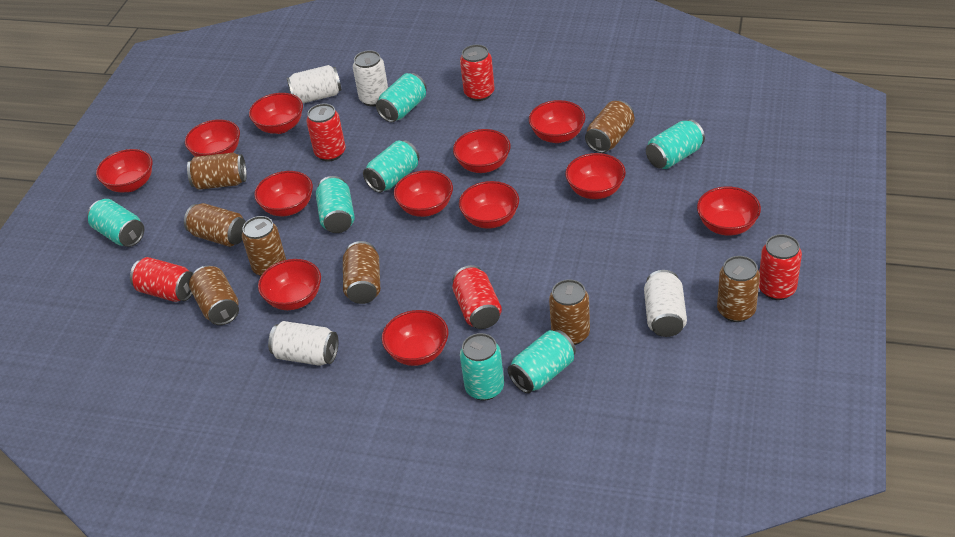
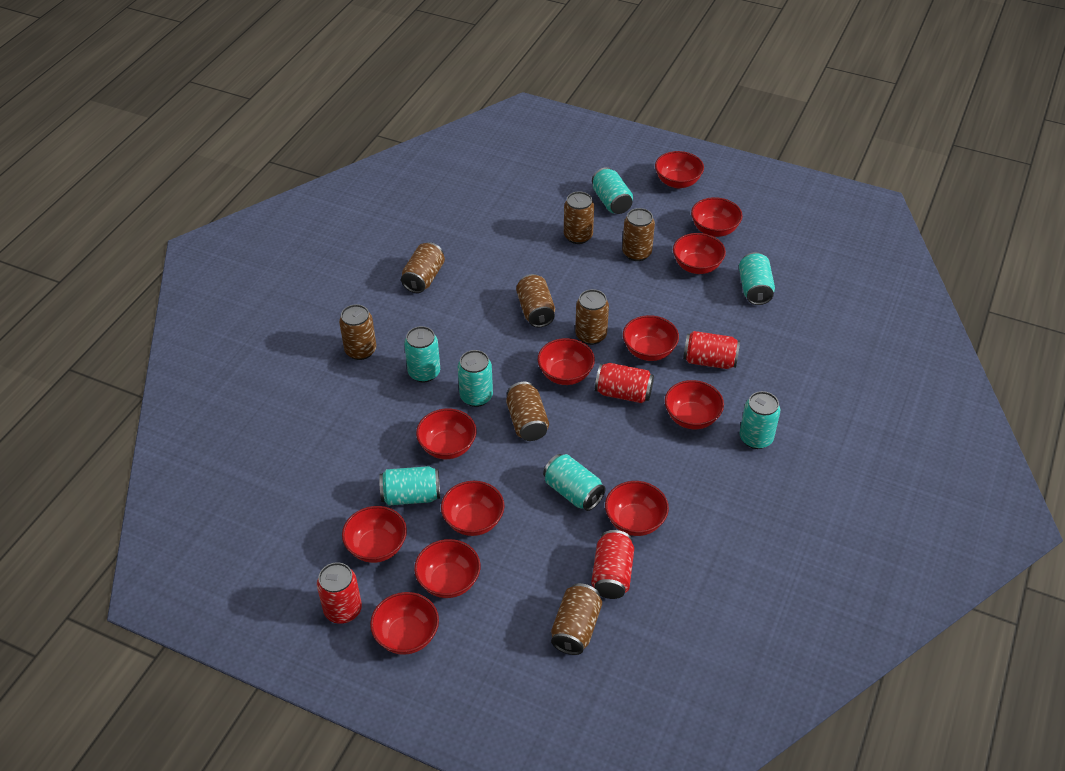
red can: 5 -> 4
white can: 4 -> 0

